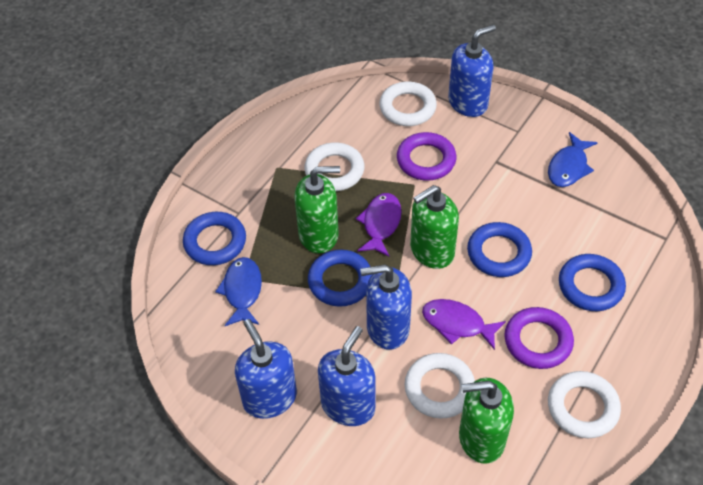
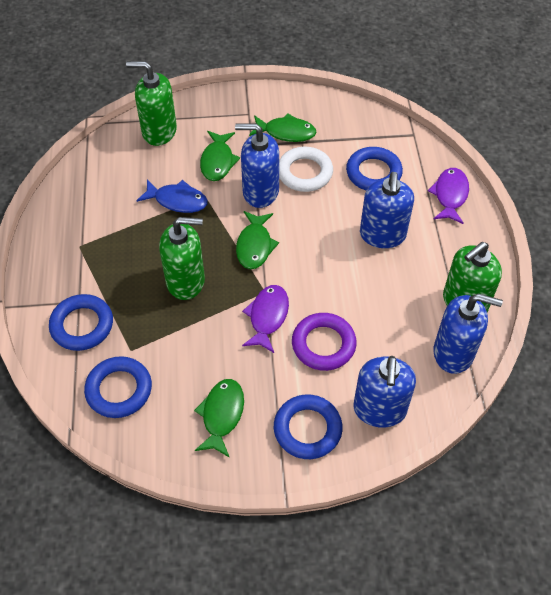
blue fish: 2 -> 1
green fish: 0 -> 4
purple ring: 2 -> 1
white ring: 4 -> 1

